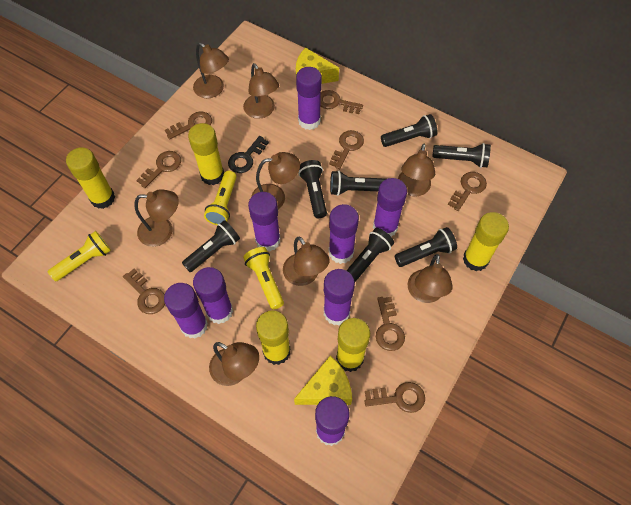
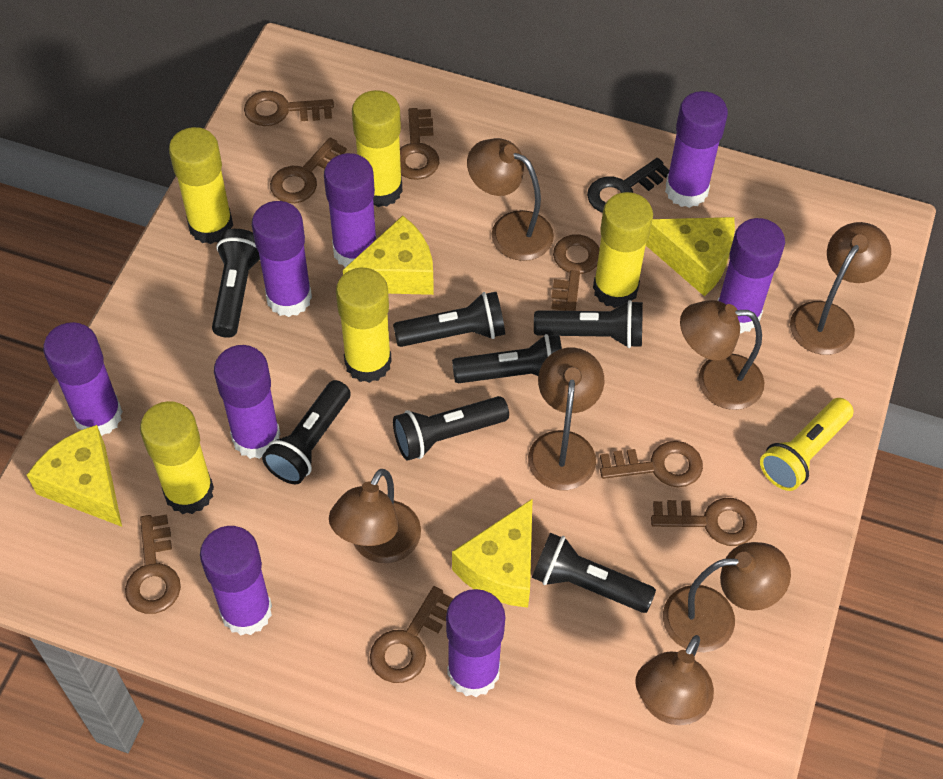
brown lamp: 8 -> 7
yellow cheese: 2 -> 4
yellow flashlight: 3 -> 1

